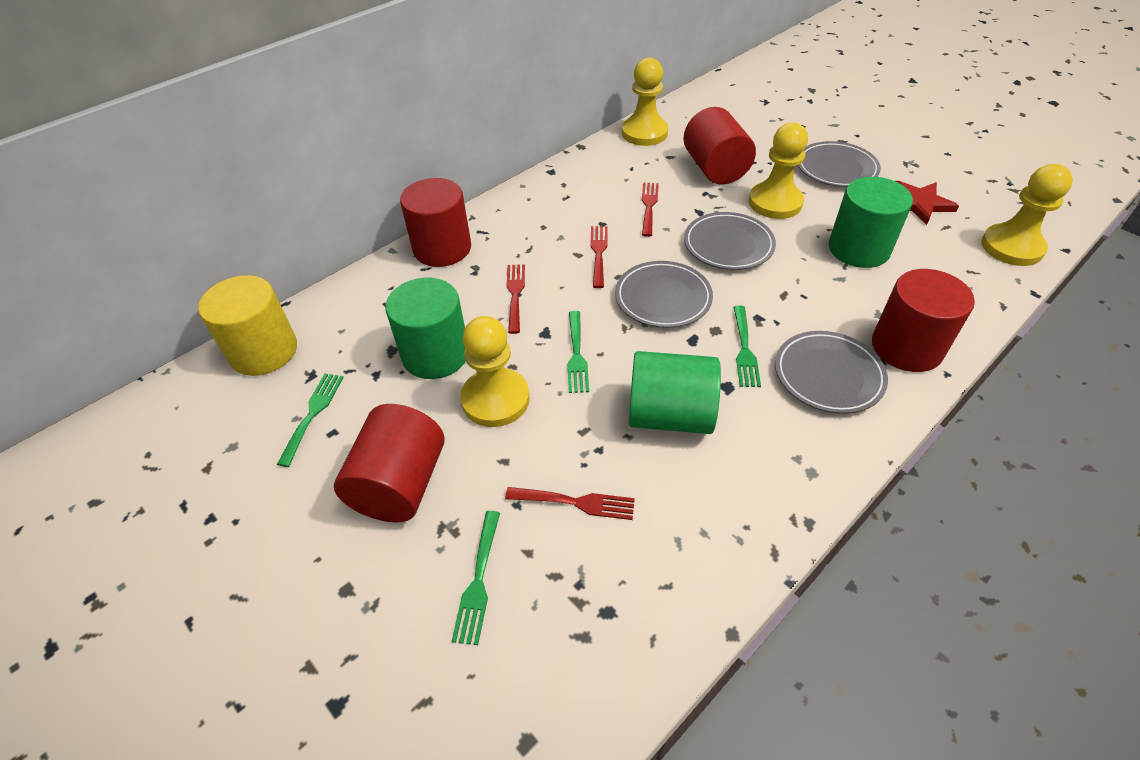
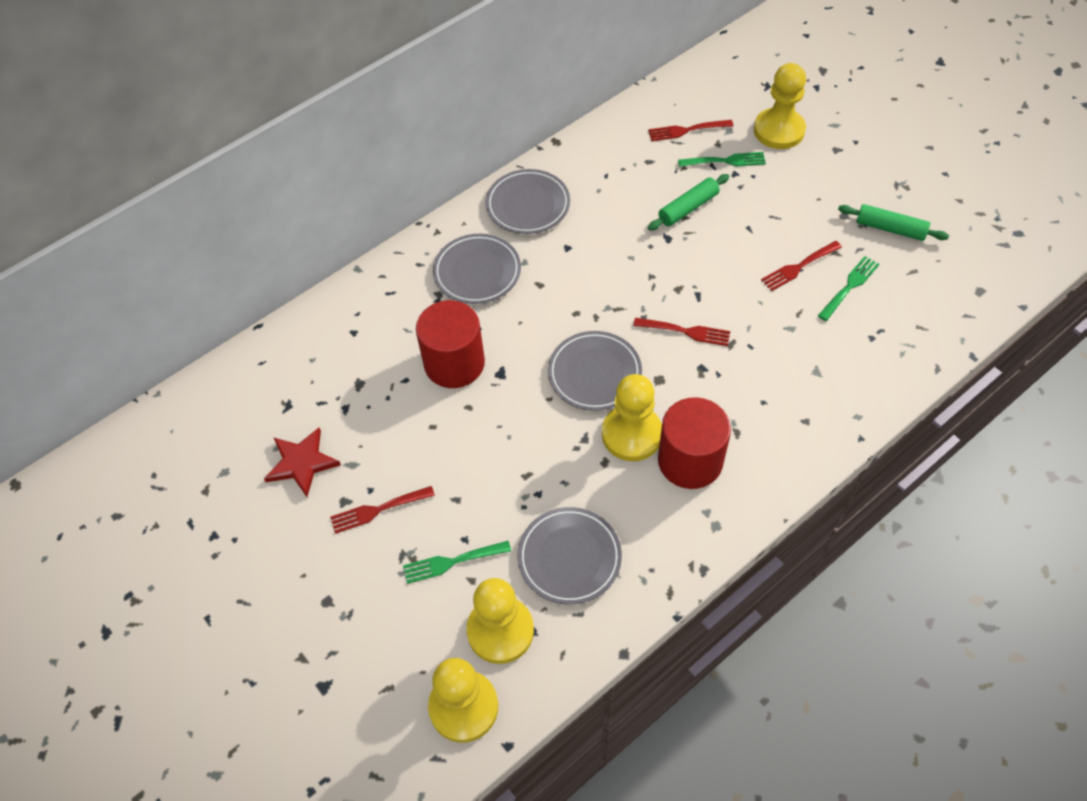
green cylinder: 3 -> 0
green fork: 4 -> 3
green rolling pin: 0 -> 2
red cylinder: 4 -> 2
yellow cylinder: 1 -> 0

